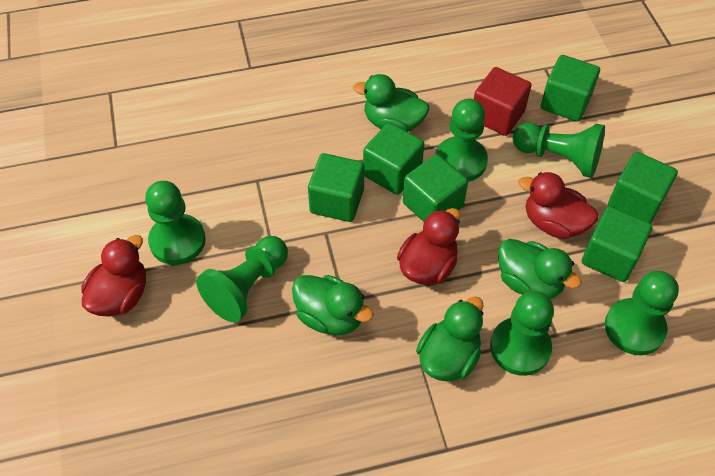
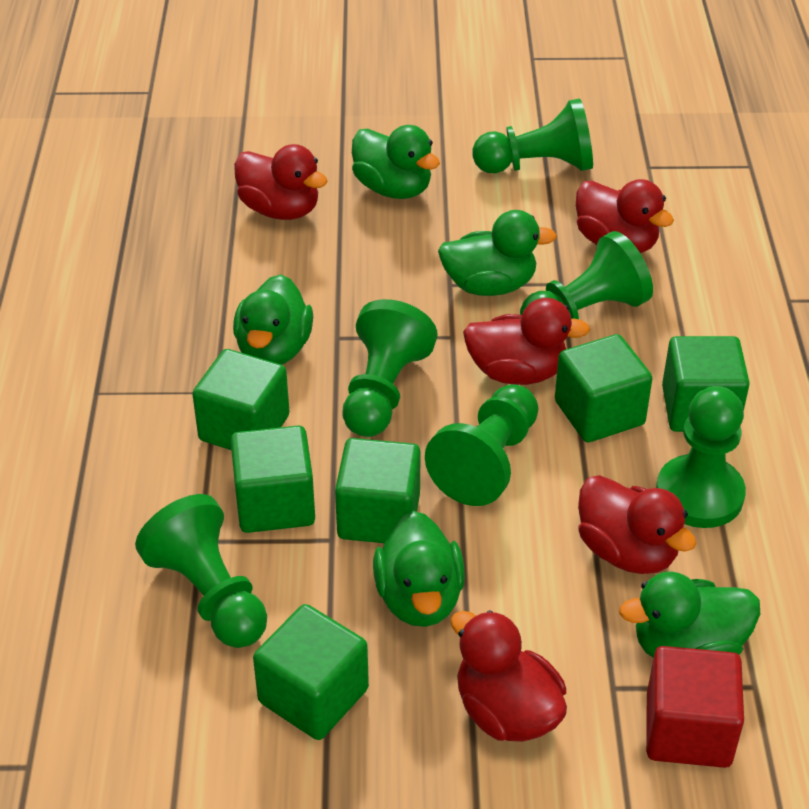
green duck: 4 -> 5
red duck: 3 -> 5

